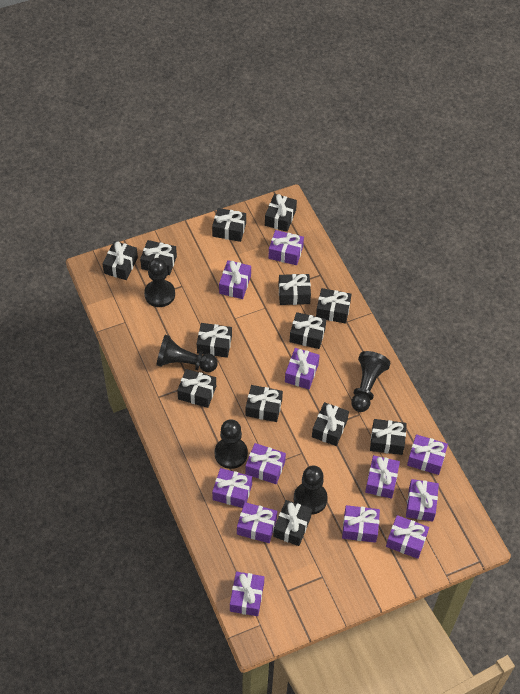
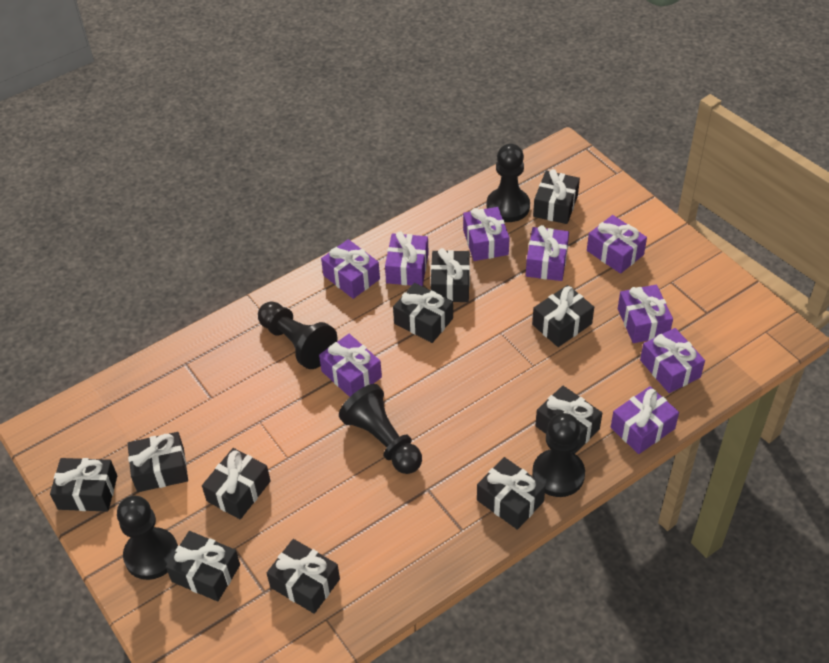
black gift: 13 -> 11
purple gift: 12 -> 9

